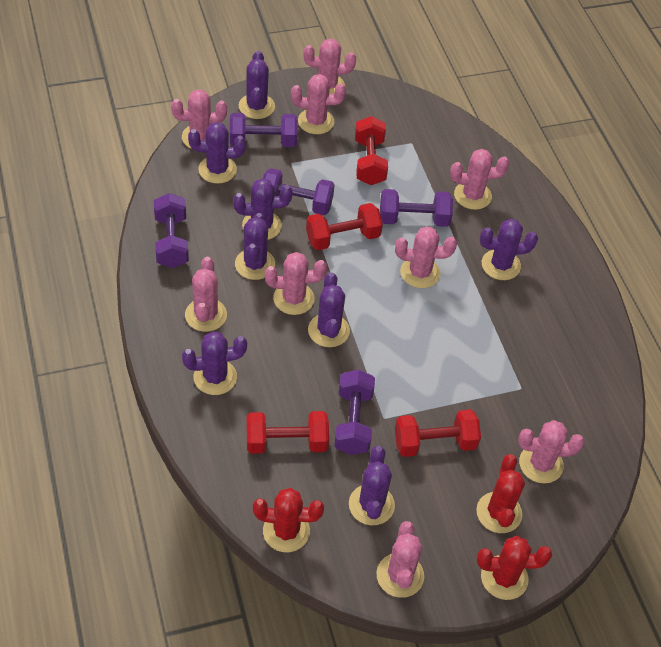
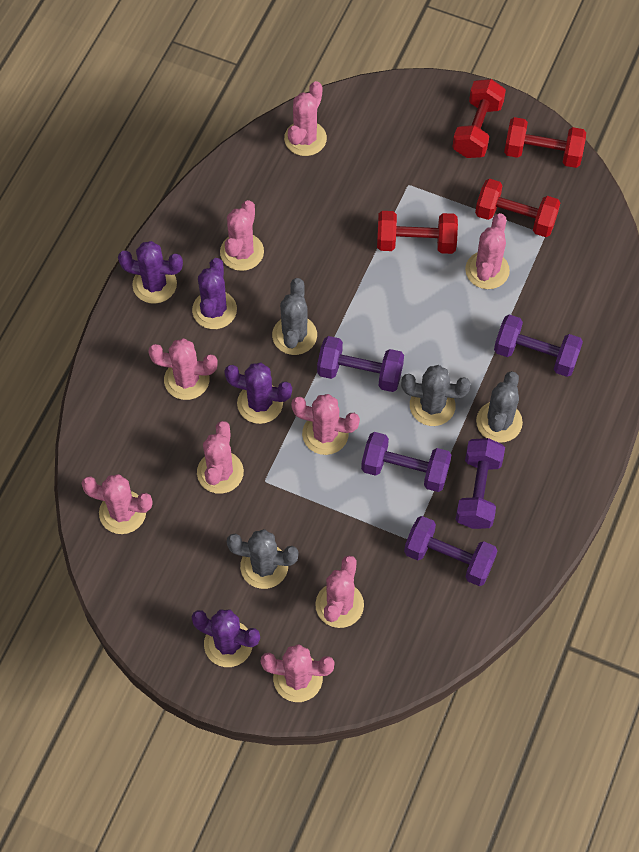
grey cactus: 0 -> 4
purple cactus: 8 -> 4
red cactus: 3 -> 0

